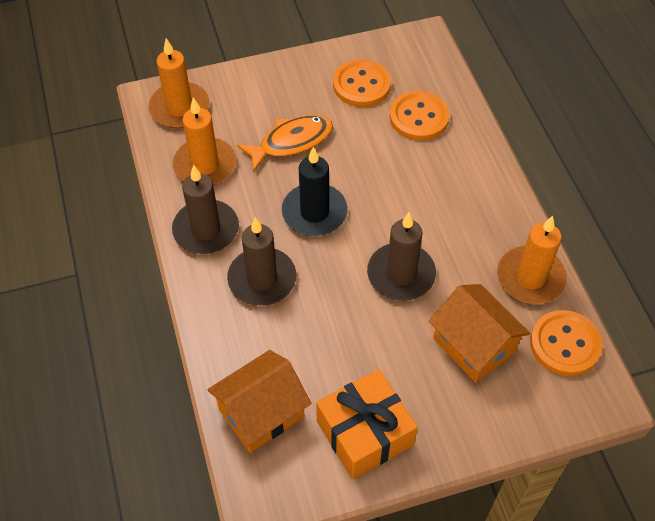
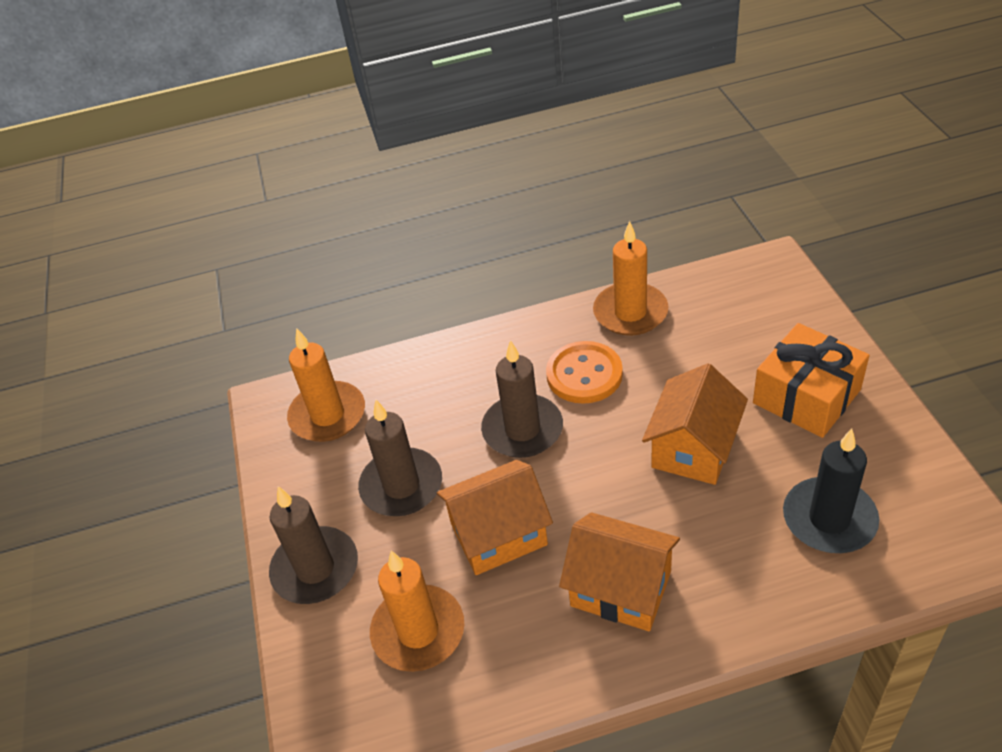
orange button: 3 -> 1
orange fish: 1 -> 0
orange house: 2 -> 3

